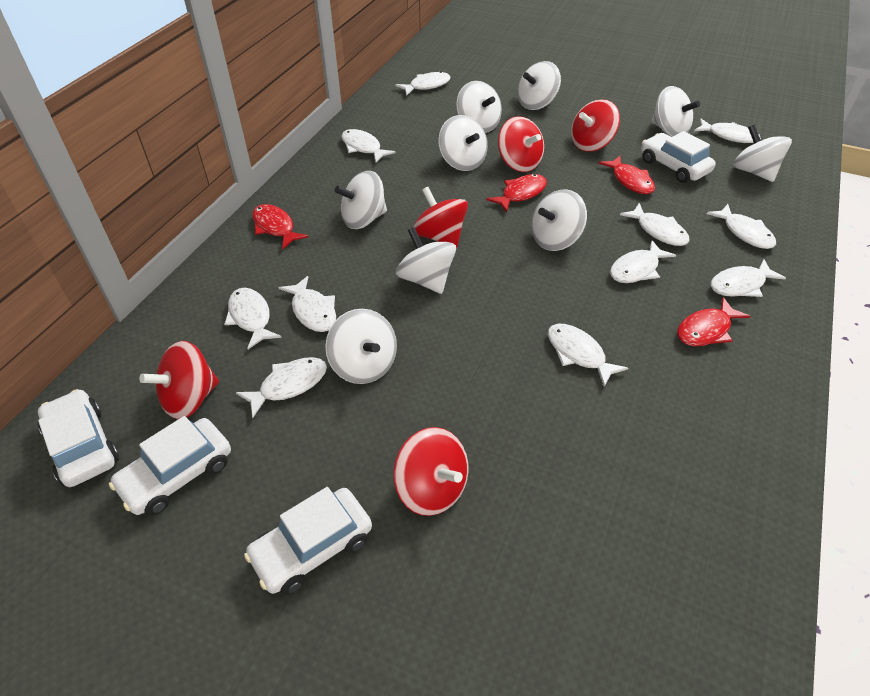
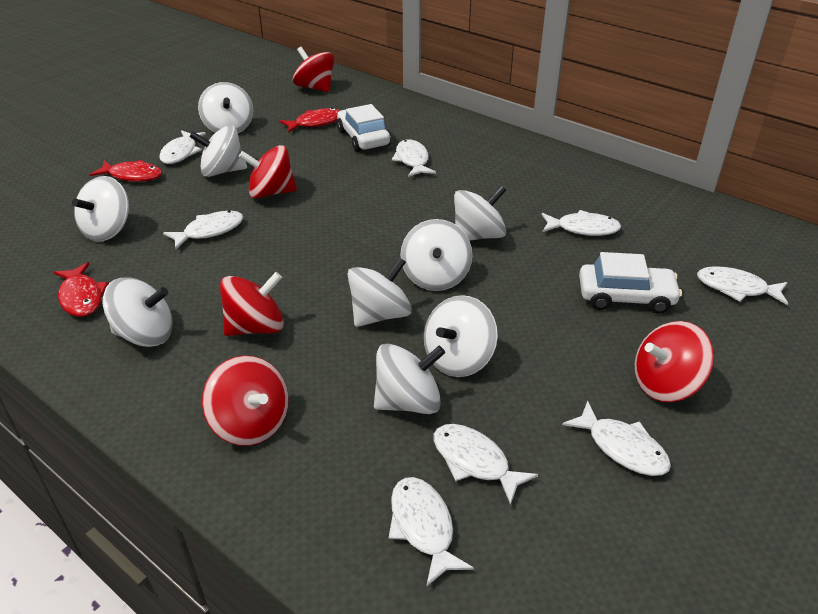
red fish: 4 -> 3
white car: 4 -> 2
white fish: 11 -> 8

